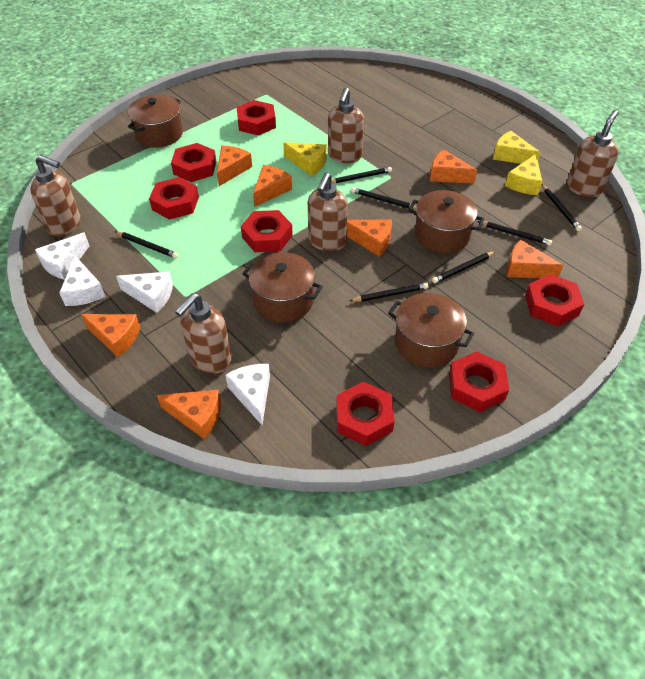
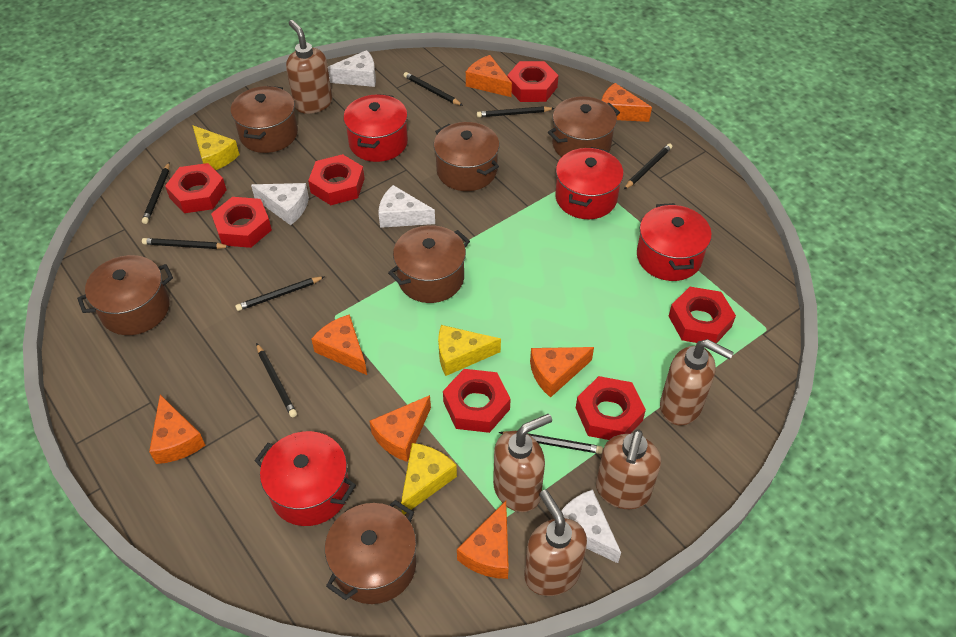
black pencil: 7 -> 8
brown pot: 4 -> 6
red pot: 0 -> 4

